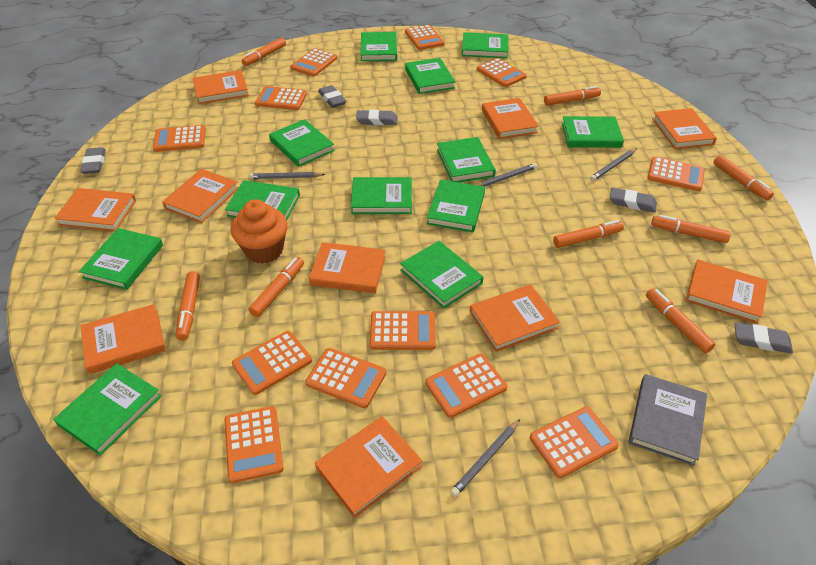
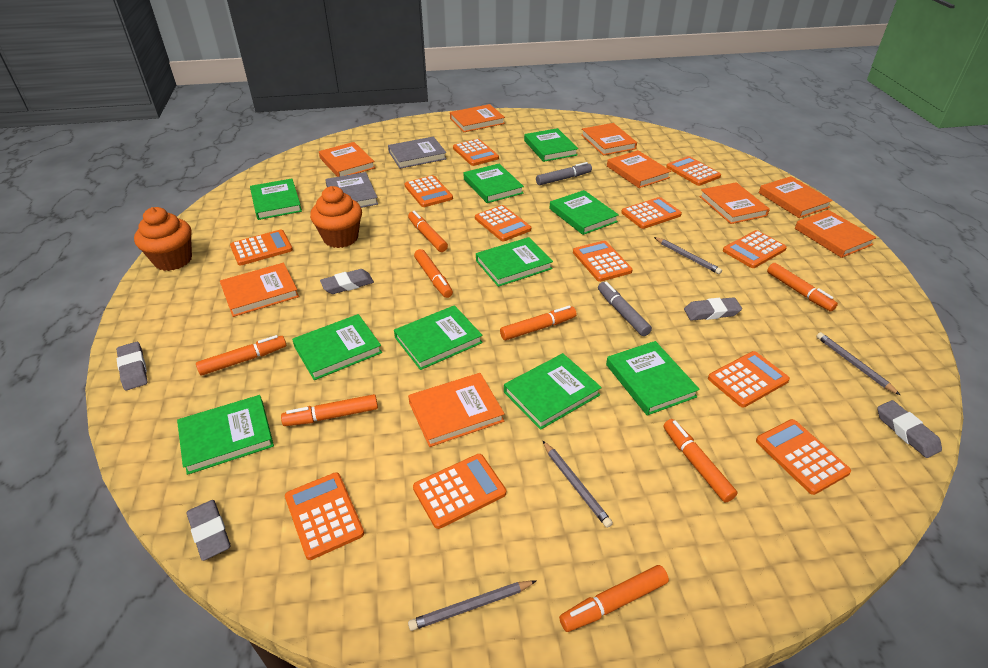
green book: 12 -> 10
grey book: 1 -> 2
grey marker: 0 -> 2
orange book: 10 -> 9
orange cupcake: 1 -> 2

